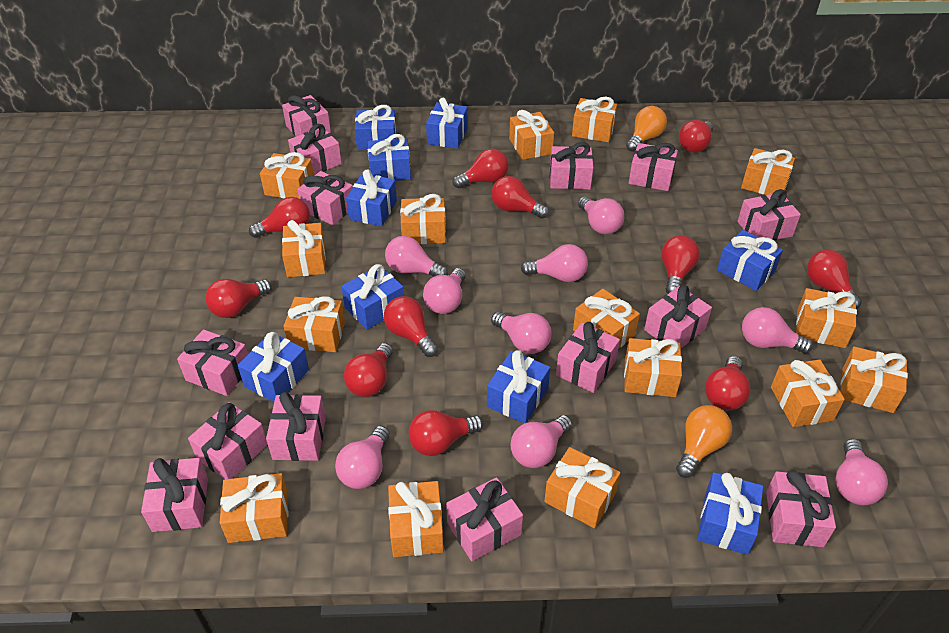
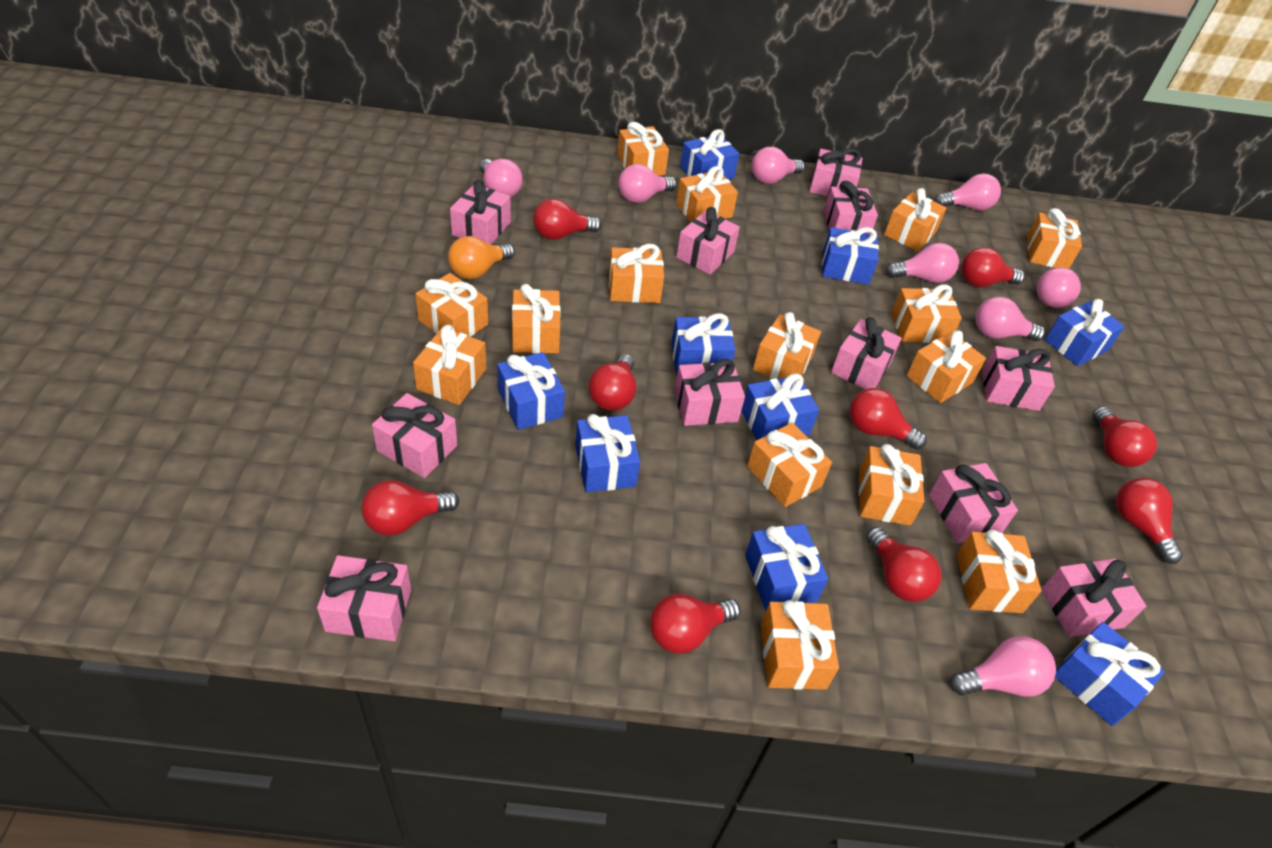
orange light bulb: 2 -> 1
pink gift: 14 -> 11
pink light bulb: 9 -> 8
red light bulb: 11 -> 9

